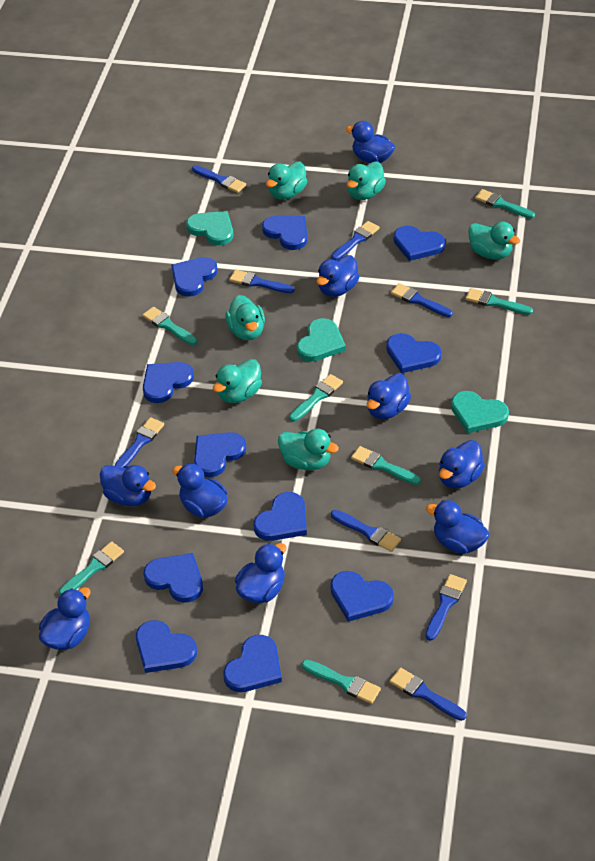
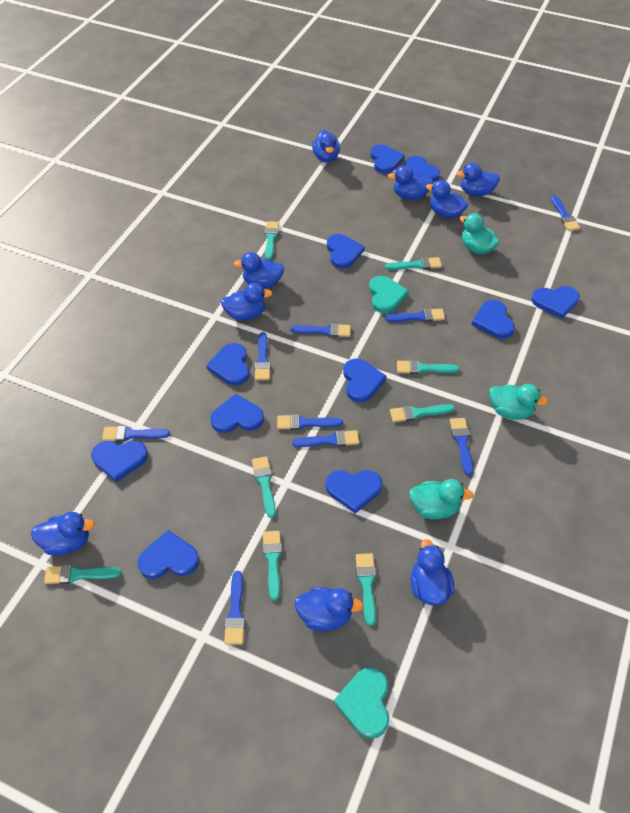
blue brush: 8 -> 9
turquoise brush: 7 -> 8
turquoise duck: 6 -> 3
turquoise heart: 3 -> 2

